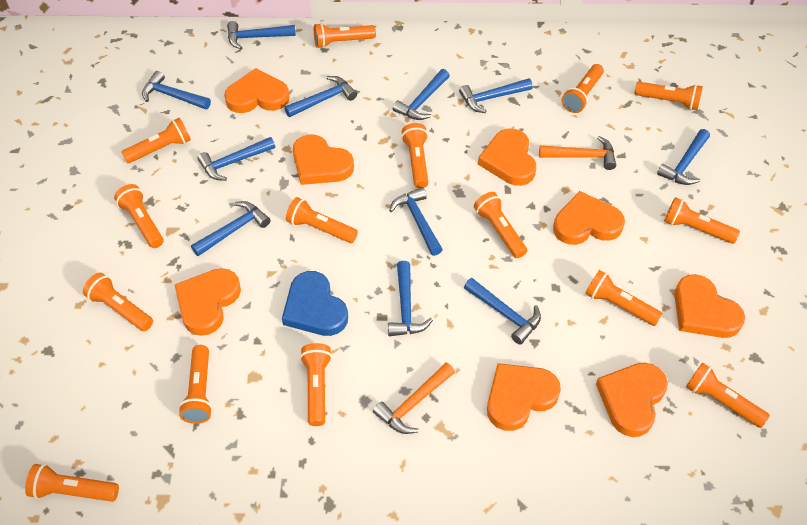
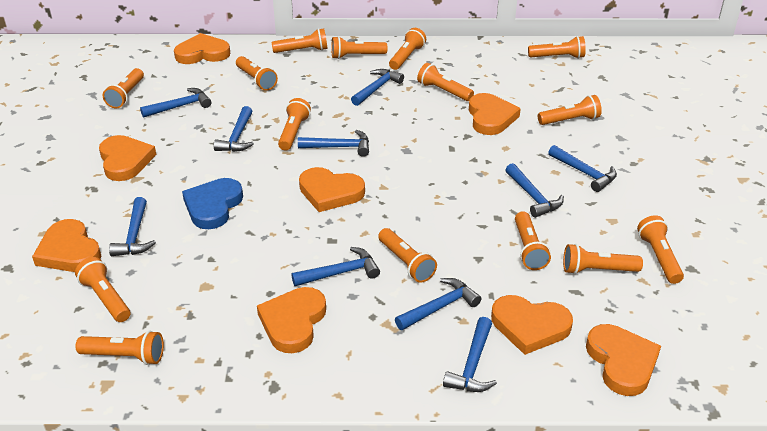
blue hammer: 11 -> 10
orange hammer: 2 -> 0

